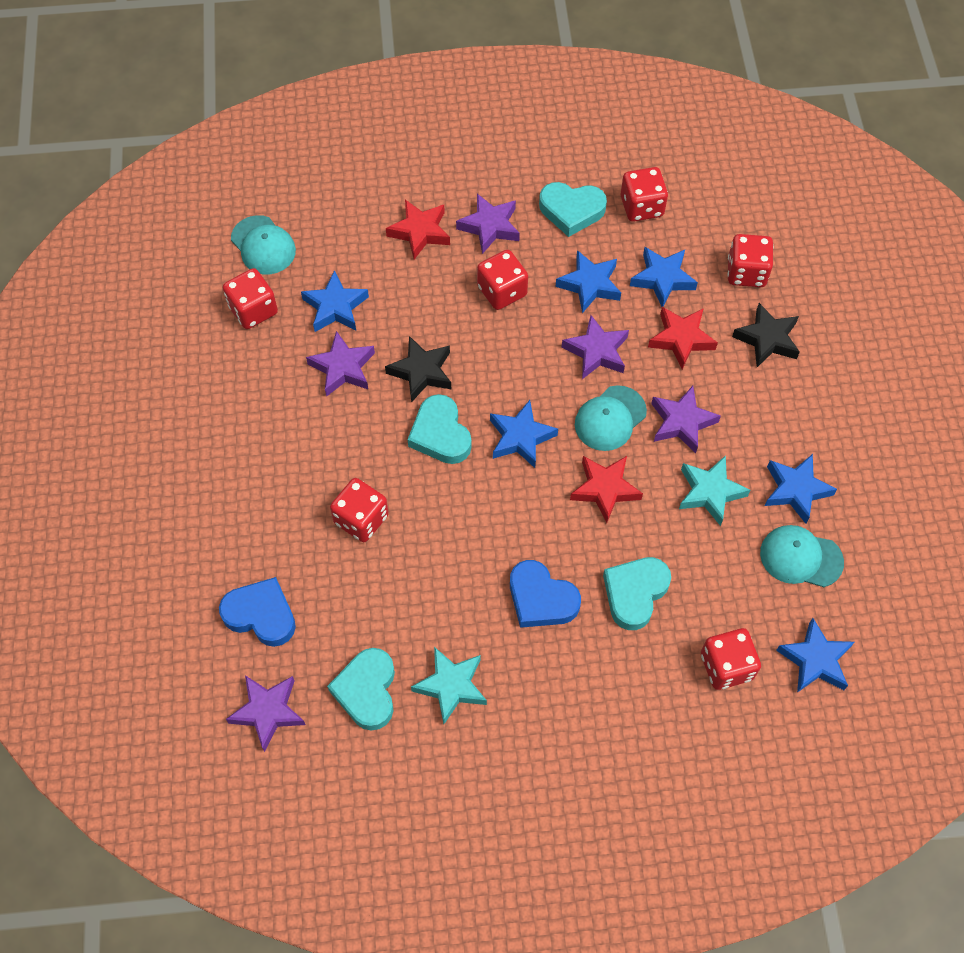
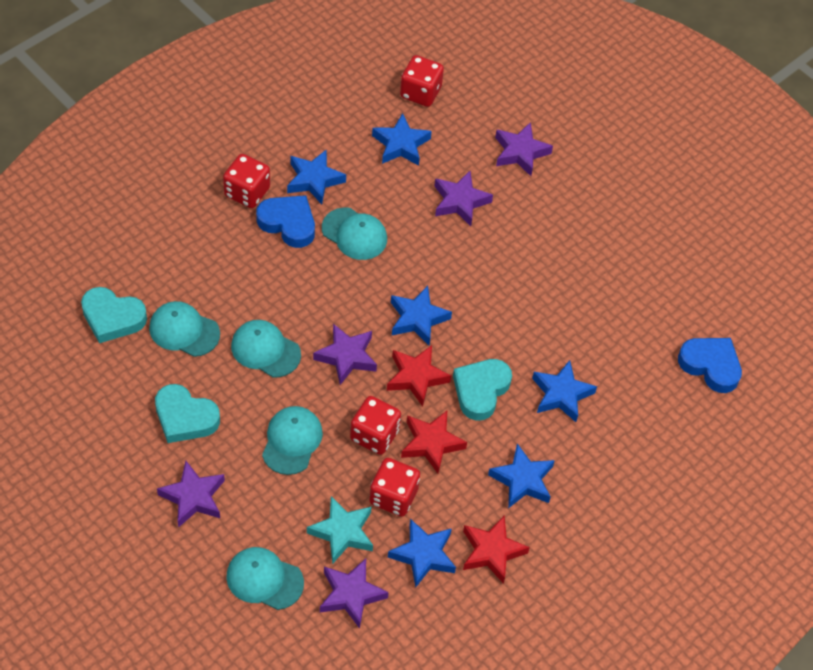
black star: 2 -> 0
red dice: 6 -> 4
turquoise cap: 3 -> 5
turquoise heart: 4 -> 3
turquoise star: 2 -> 1

